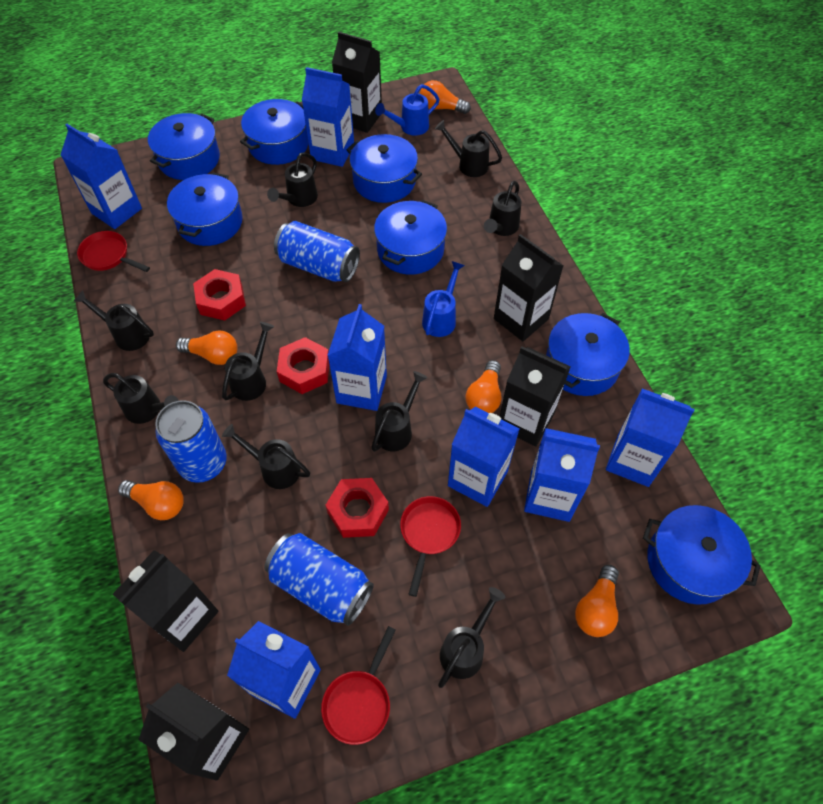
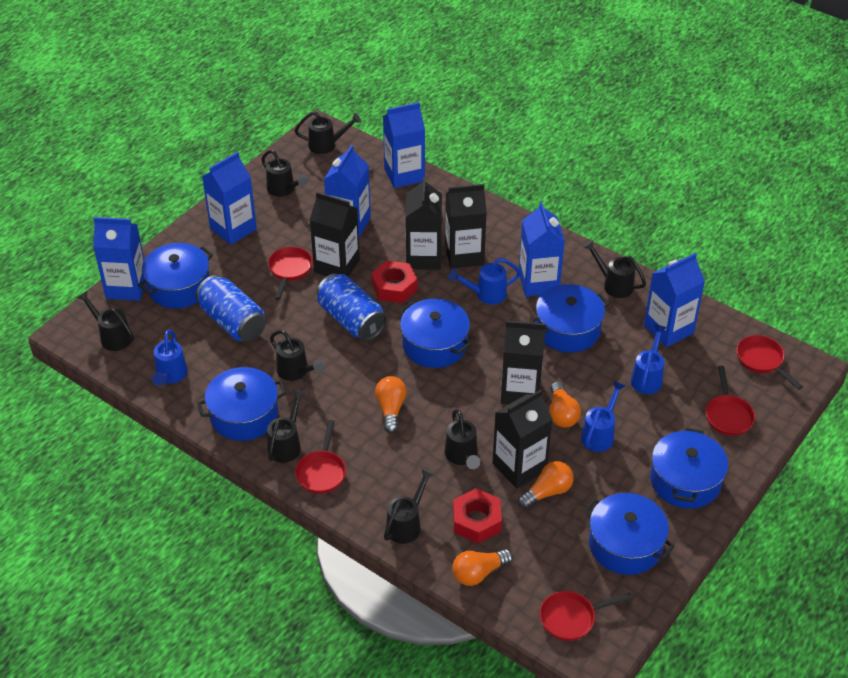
black watering can: 9 -> 8
blue can: 3 -> 2
blue carton: 7 -> 6
blue pot: 7 -> 6
blue watering can: 2 -> 4
orange light bulb: 5 -> 4
red nut: 3 -> 2
red pan: 3 -> 5

